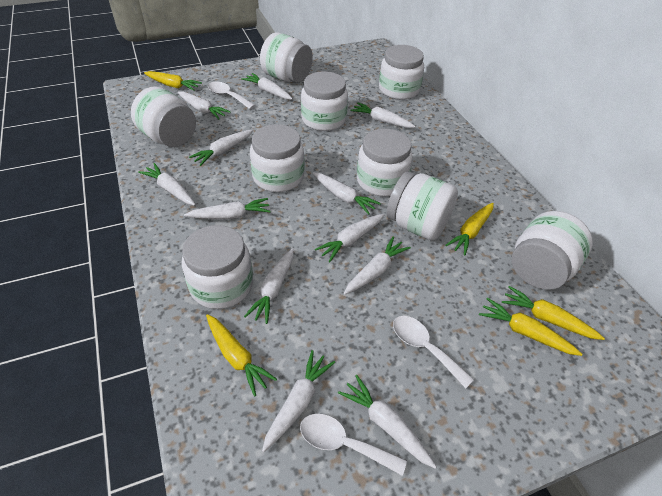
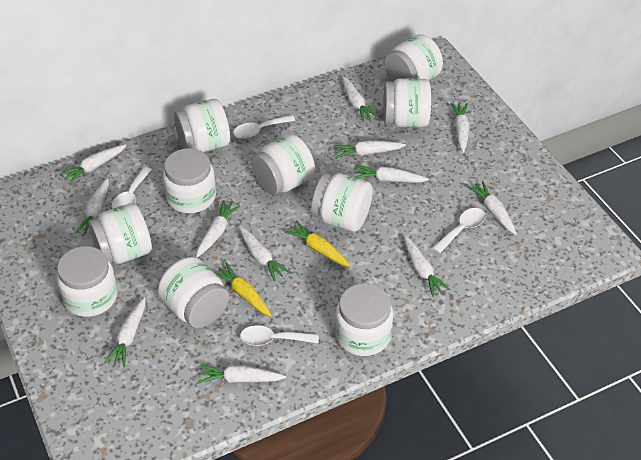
white jar: 9 -> 10
white spoon: 3 -> 4
yellow carrot: 5 -> 2

